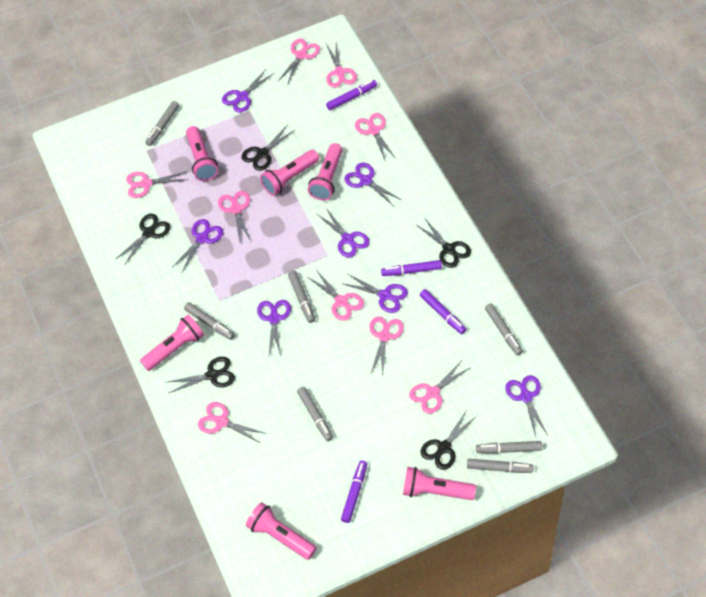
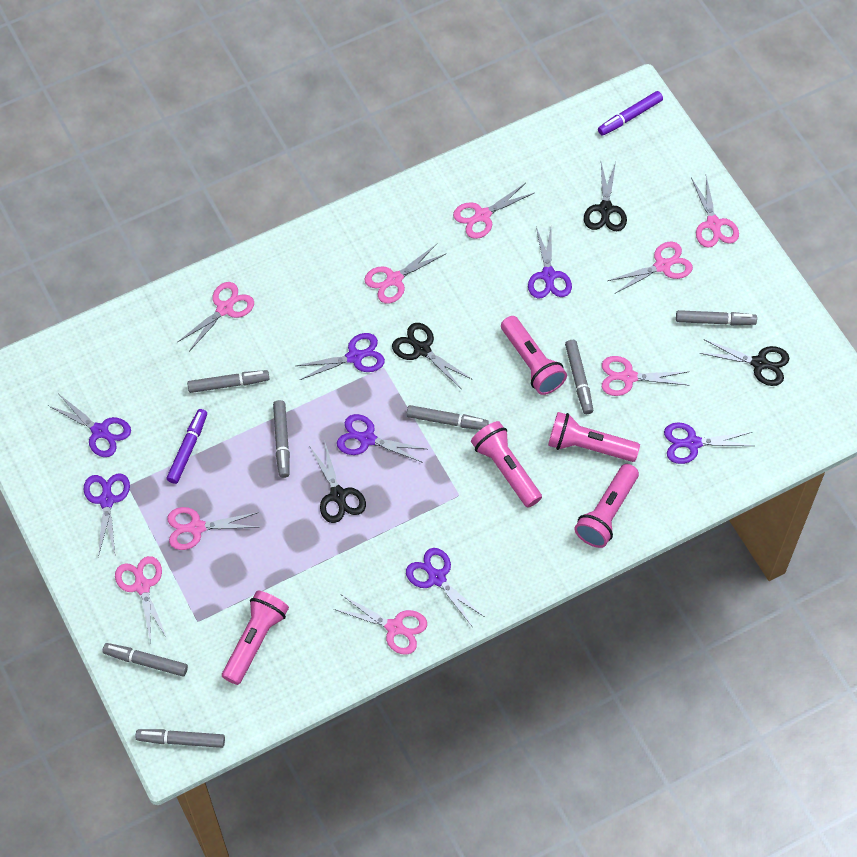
black scissors: 5 -> 4
pink flashlight: 6 -> 5
purple marker: 4 -> 2

